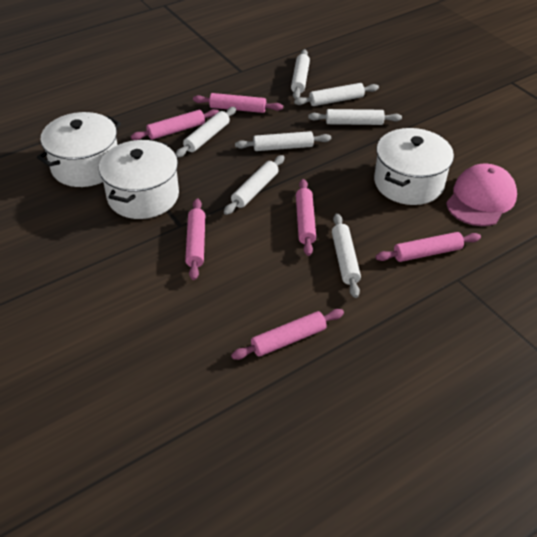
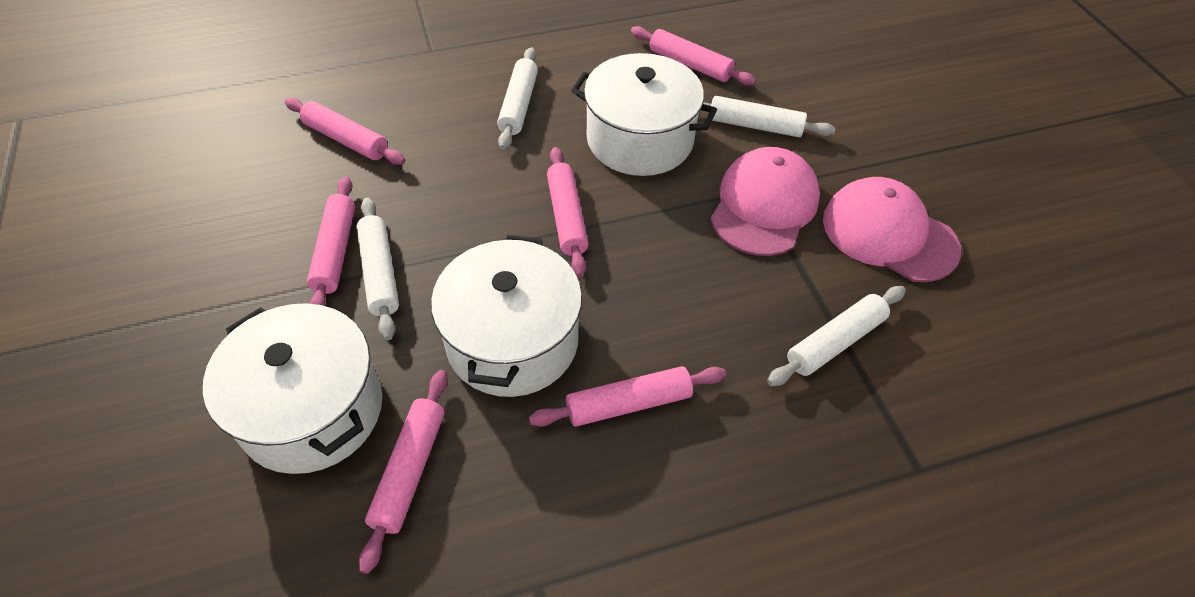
pink cap: 1 -> 2
white rolling pin: 7 -> 4

